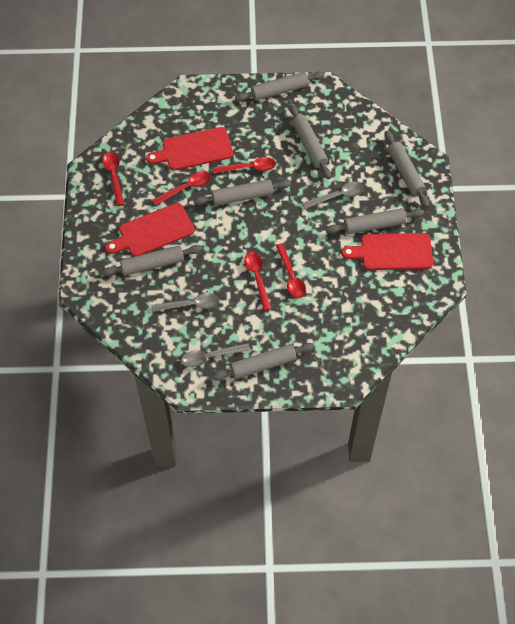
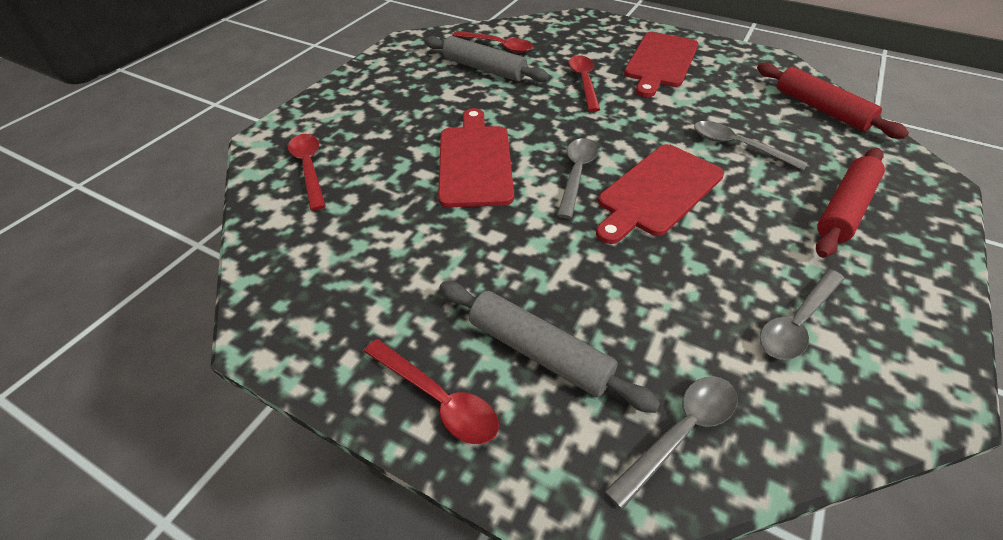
grey rolling pin: 7 -> 2
grey spoon: 3 -> 4
red rolling pin: 0 -> 2
red spoon: 5 -> 4

